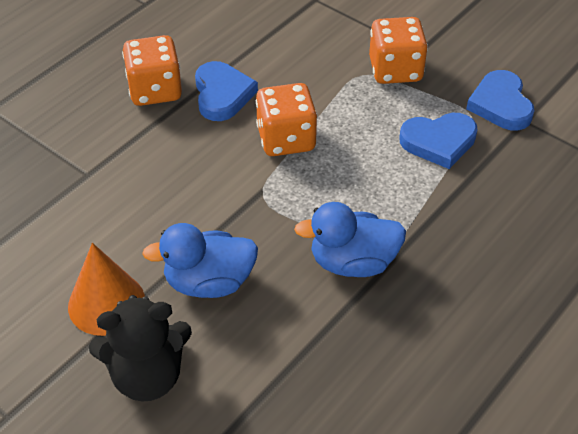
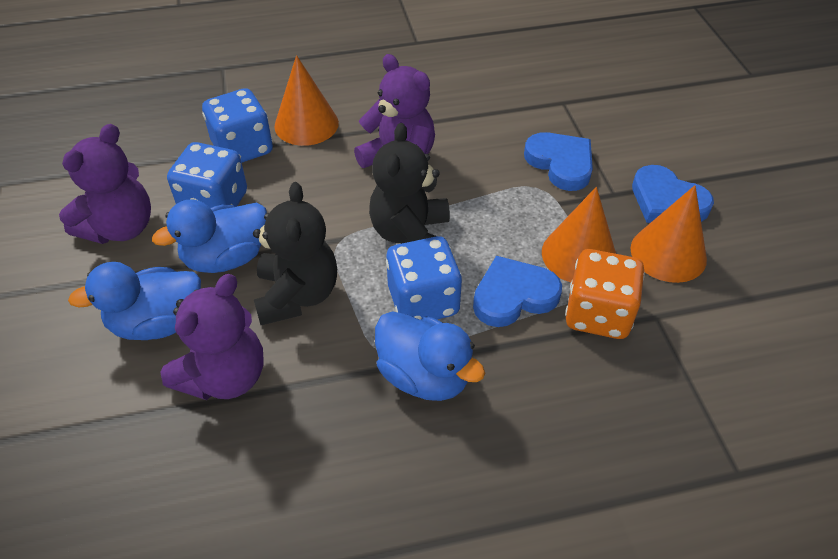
black teddy bear: 1 -> 2
blue dice: 0 -> 3
blue duck: 2 -> 3
orange cone: 1 -> 3
orange dice: 3 -> 1
purple teddy bear: 0 -> 3

